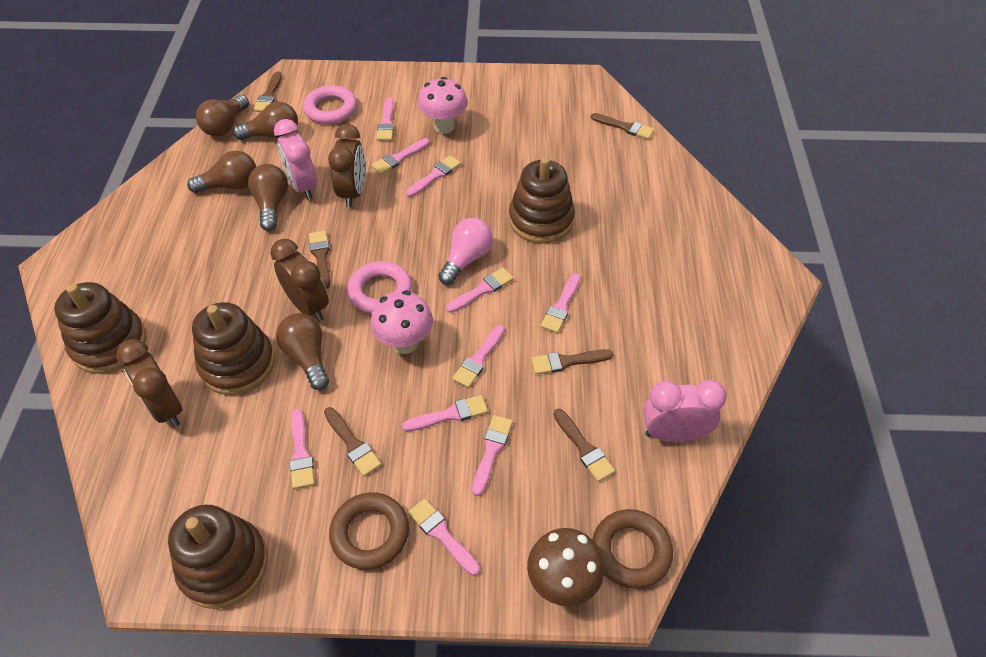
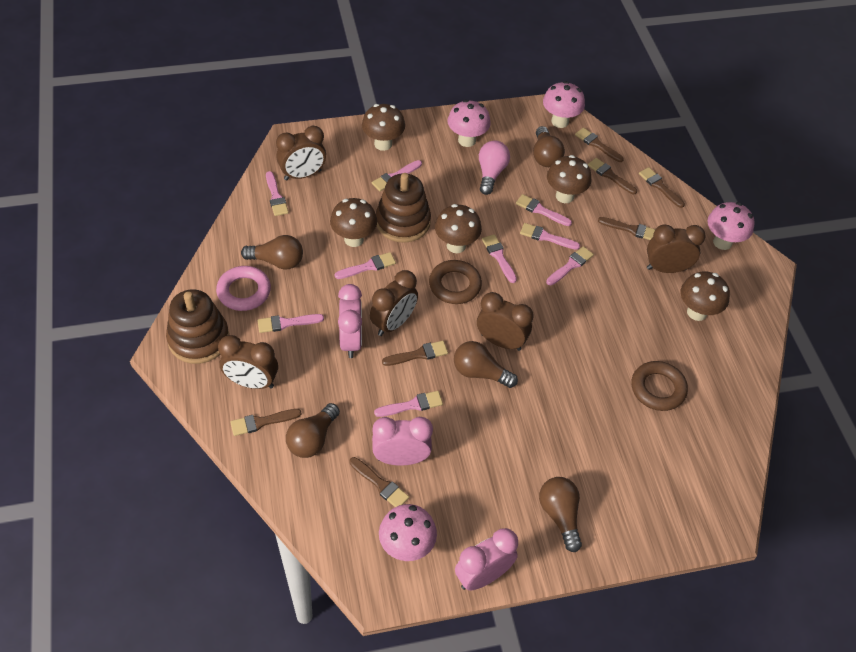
brown brush: 6 -> 7
brown clock: 3 -> 5
brown mushroom: 1 -> 5
brown stacking toy: 4 -> 2
pink brush: 10 -> 9
pink clock: 2 -> 3
pink mushroom: 2 -> 4
pink ring: 2 -> 1

